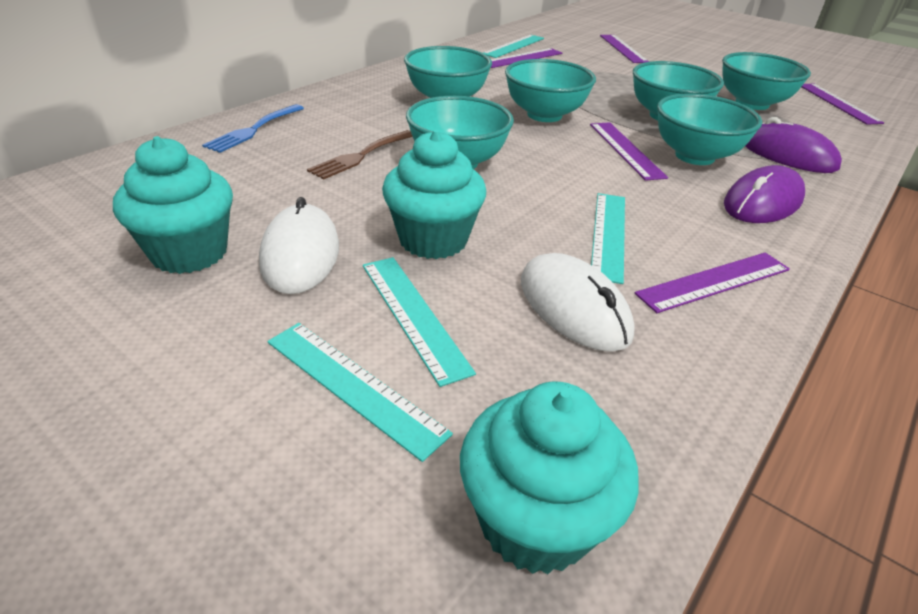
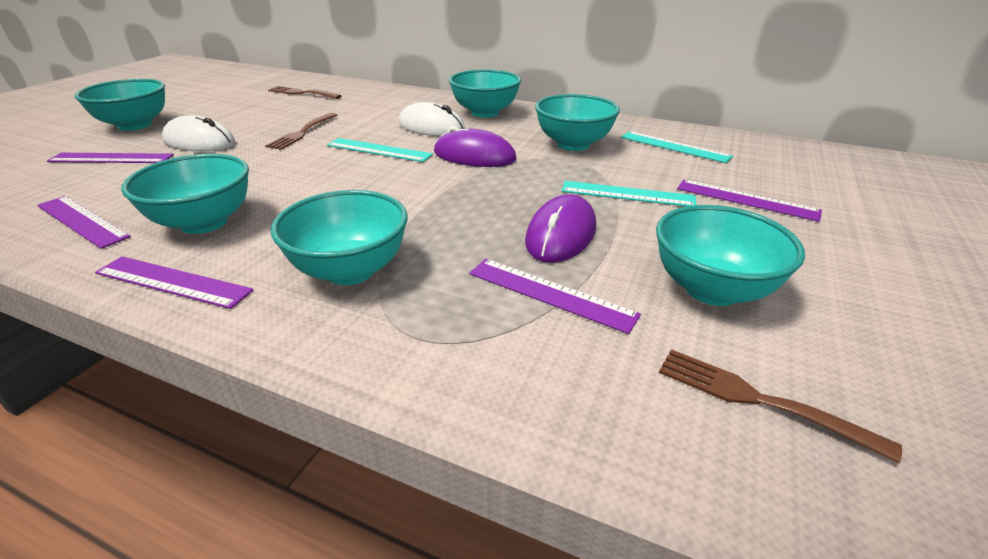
blue fork: 1 -> 0
brown fork: 1 -> 3
turquoise cupcake: 3 -> 0
turquoise ruler: 4 -> 3

